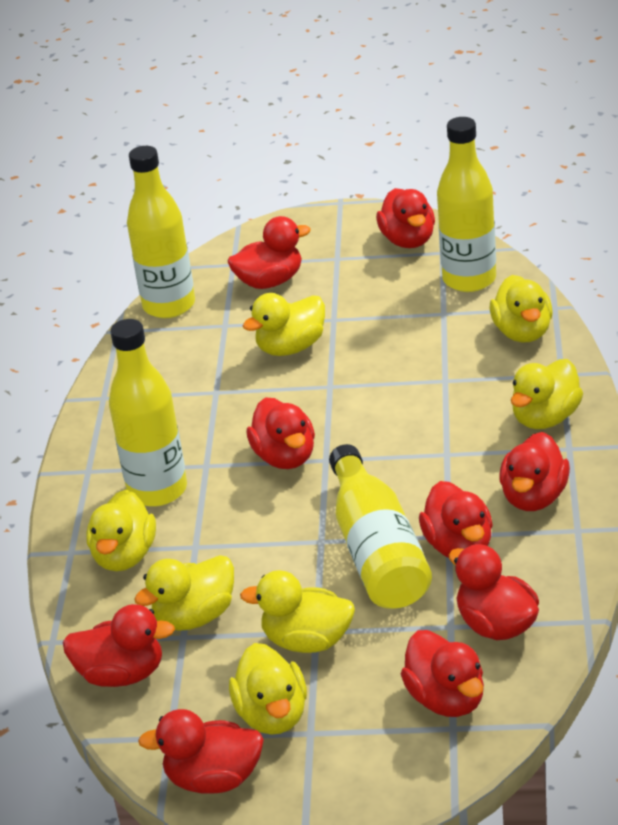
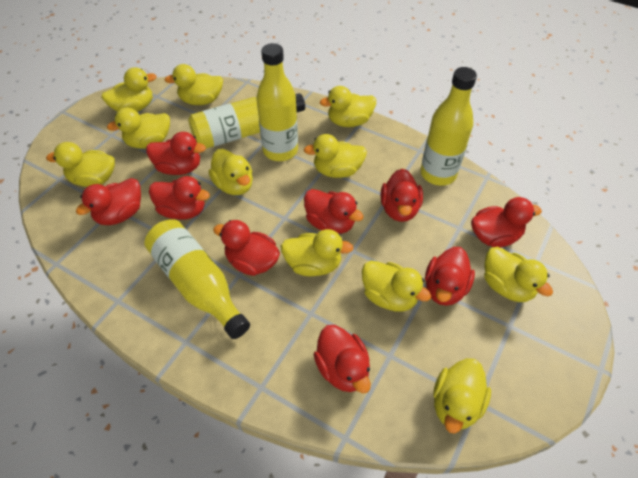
yellow duck: 7 -> 11

